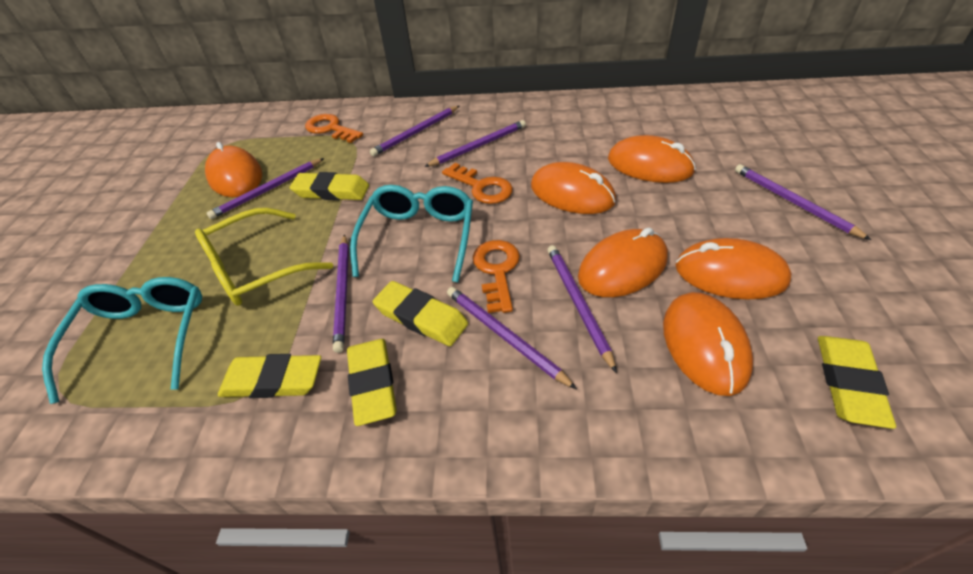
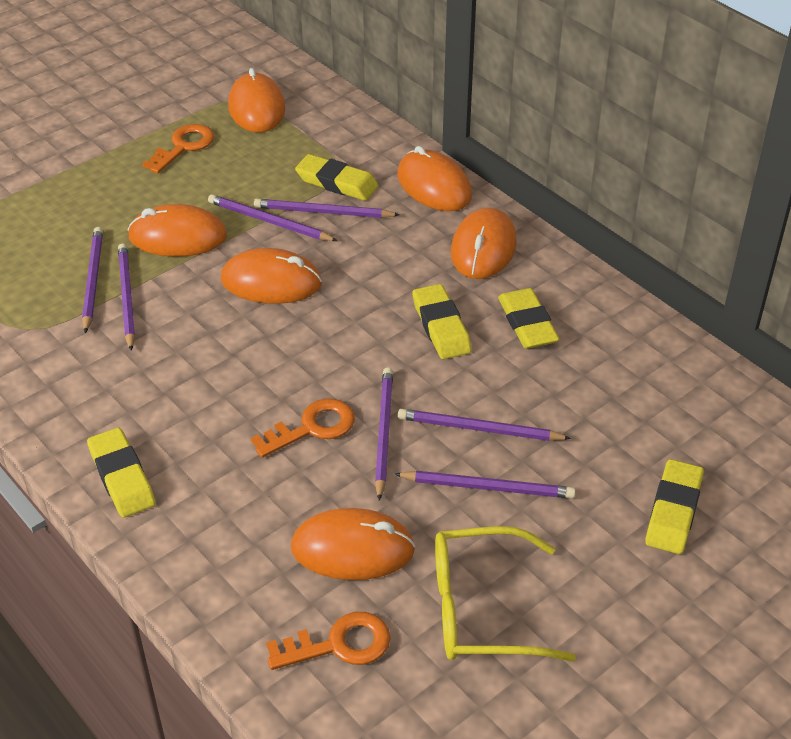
turquoise glasses: 2 -> 0

